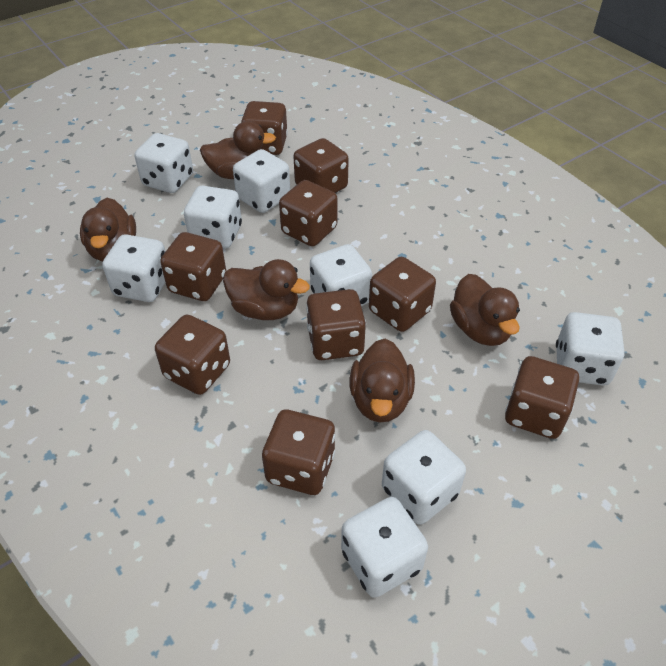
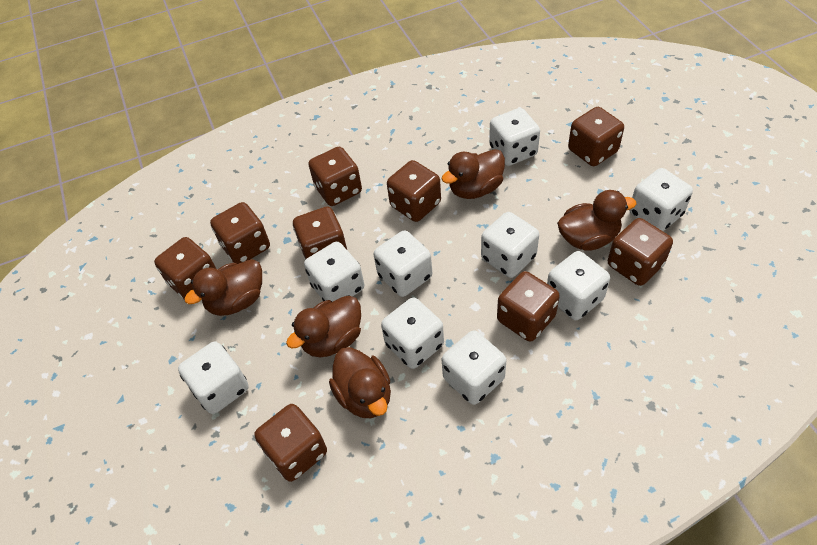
white dice: 8 -> 9

